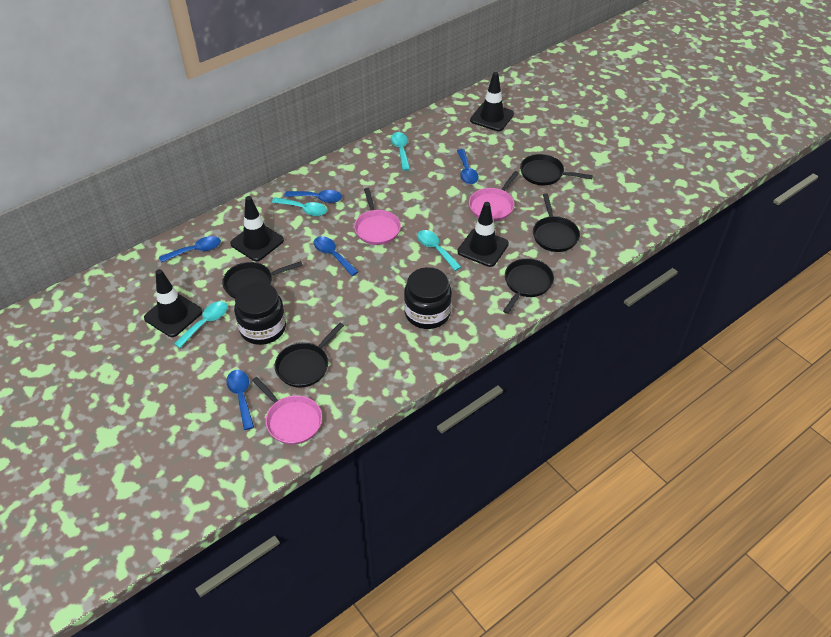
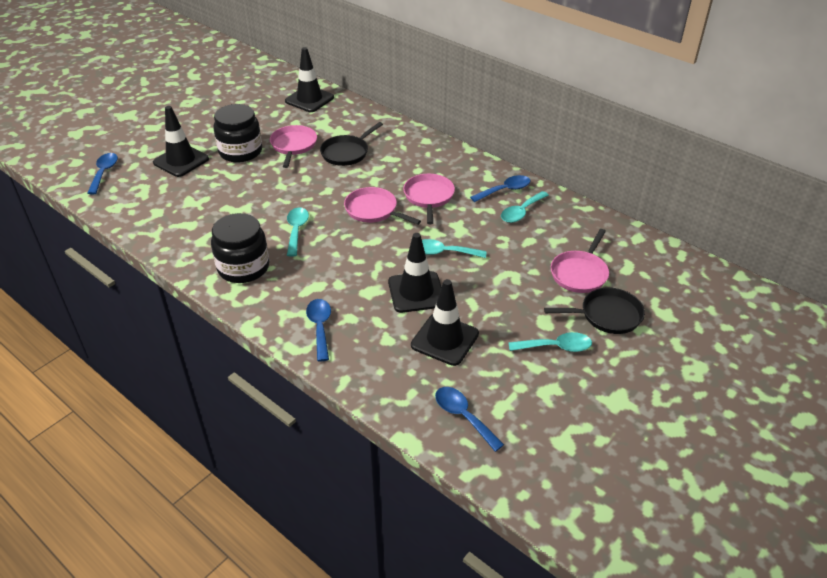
black pan: 5 -> 2
blue spoon: 5 -> 4
pink pan: 3 -> 4

